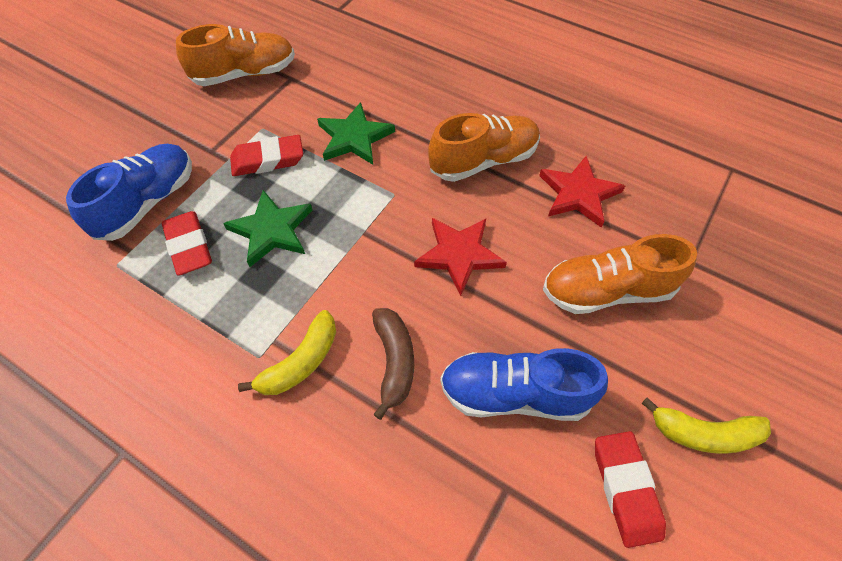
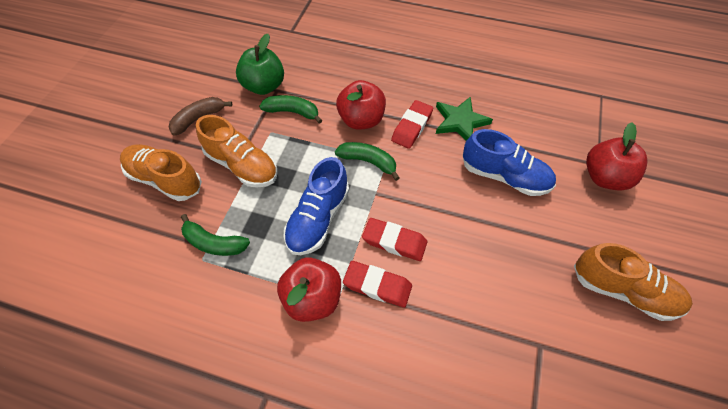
green apple: 0 -> 1
green banana: 0 -> 3
green star: 2 -> 1
red apple: 0 -> 3
red star: 2 -> 0
yellow banana: 2 -> 0

